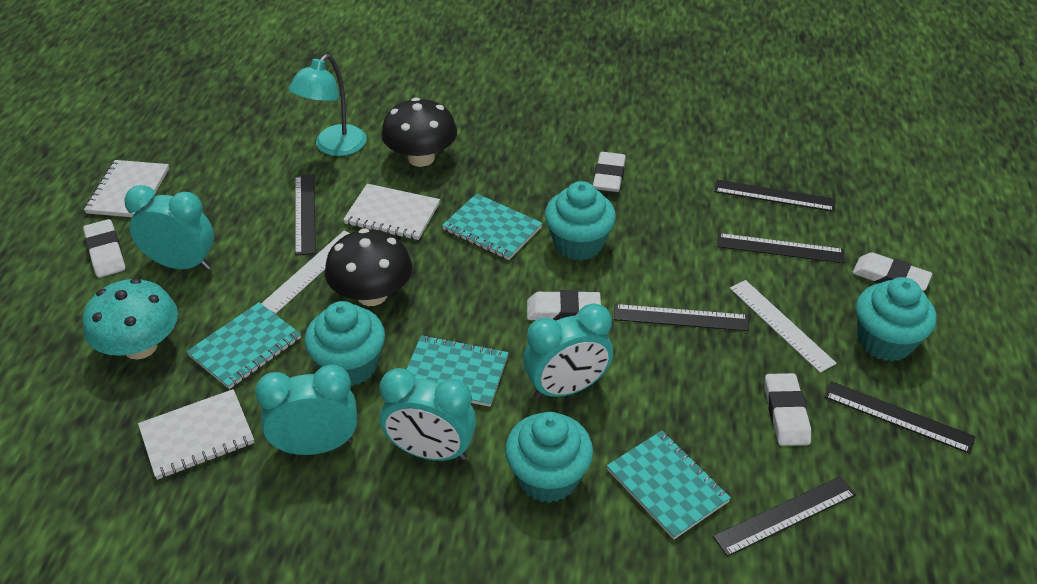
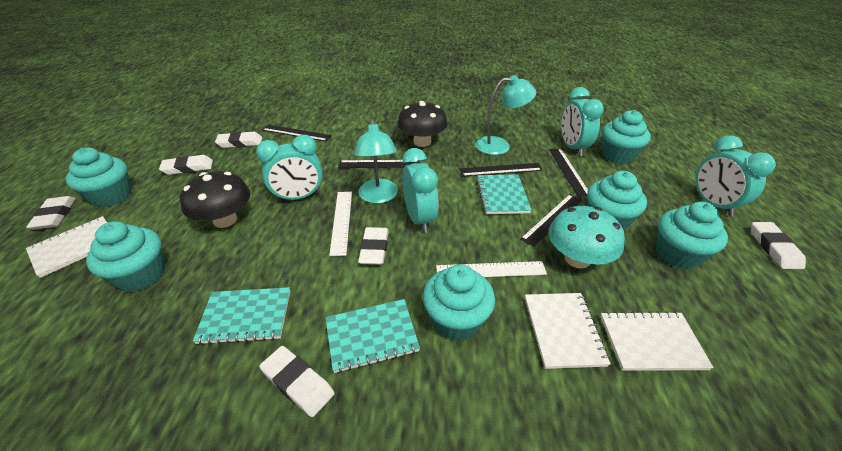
black ruler: 6 -> 5
turquoise cupcake: 4 -> 6
turquoise lamp: 1 -> 2
turquoise notebook: 4 -> 3
white eraser: 5 -> 6

